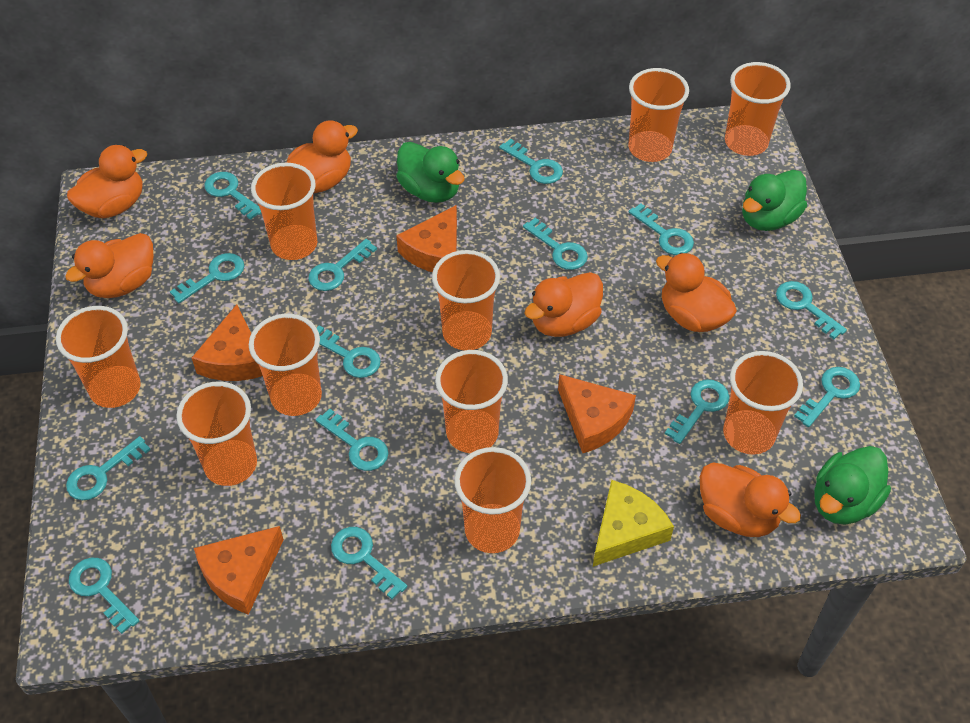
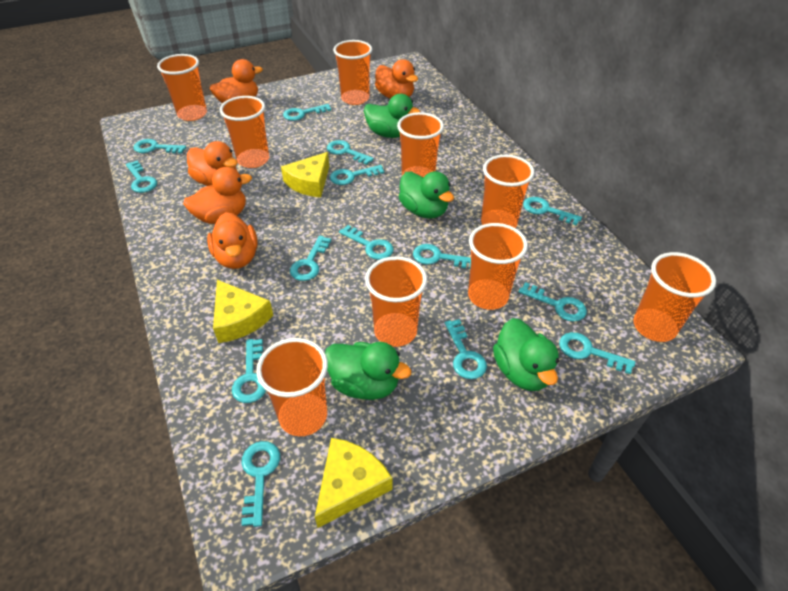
green duck: 3 -> 4
orange cheese: 4 -> 0
orange cup: 10 -> 9
orange duck: 6 -> 5
yellow cheese: 1 -> 3

